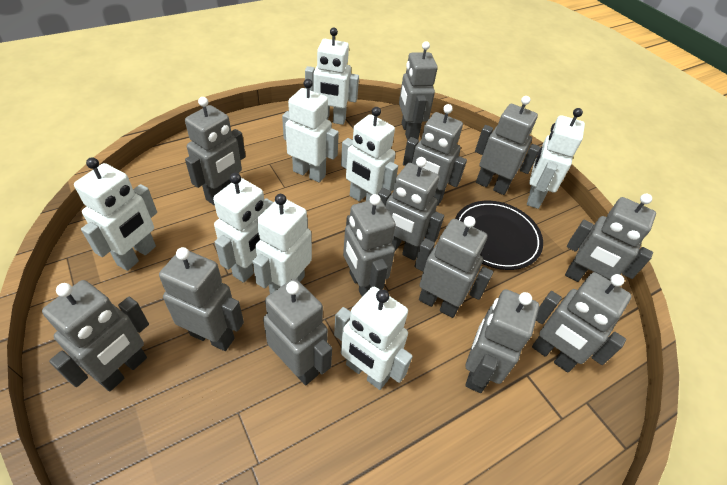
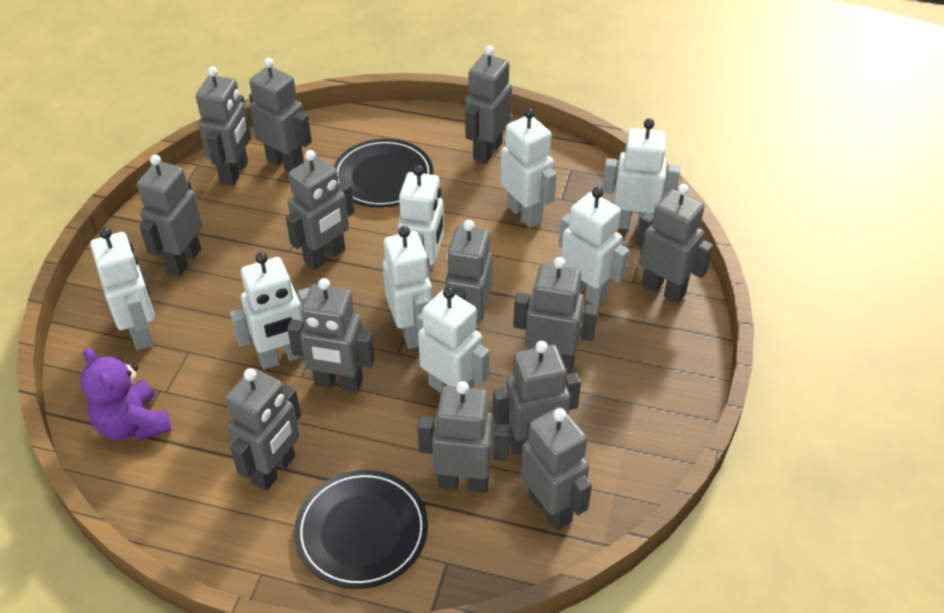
black plate: 1 -> 2
purple teddy bear: 0 -> 1

